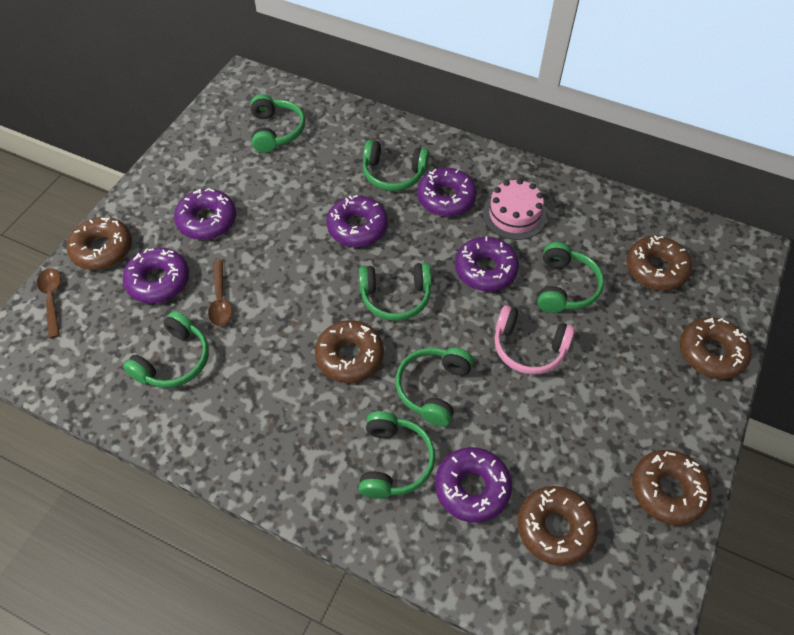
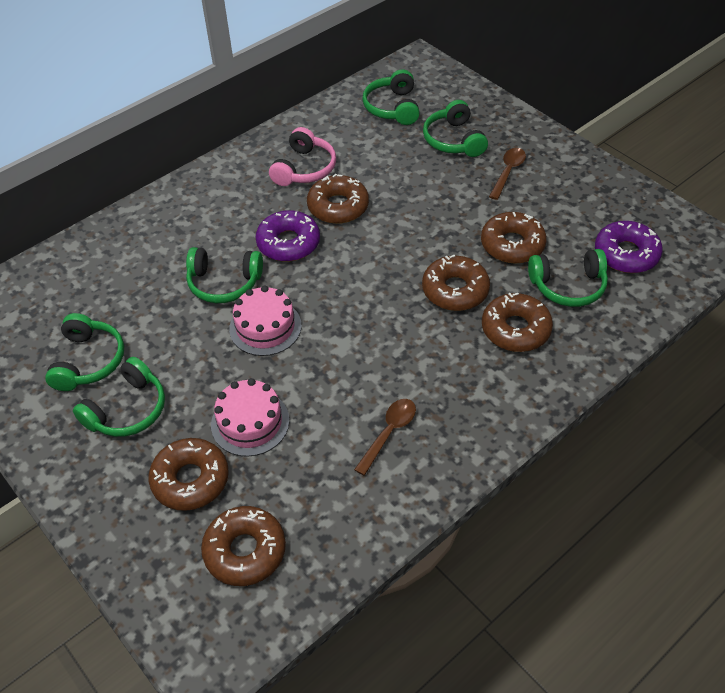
green headphones: 7 -> 6
pink cake: 1 -> 2
purple donut: 6 -> 2

